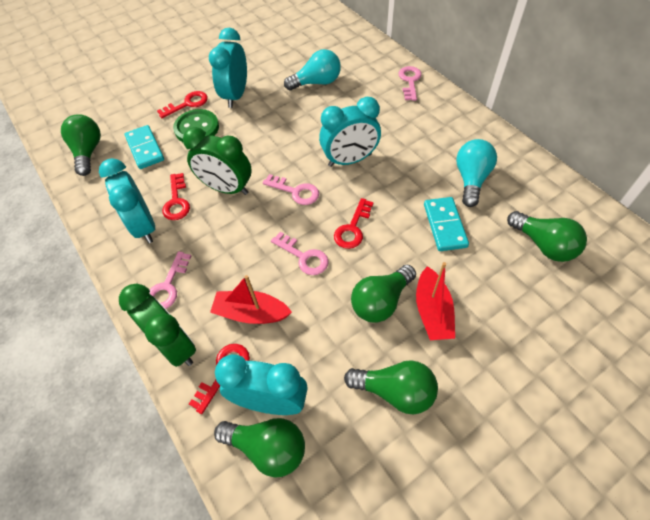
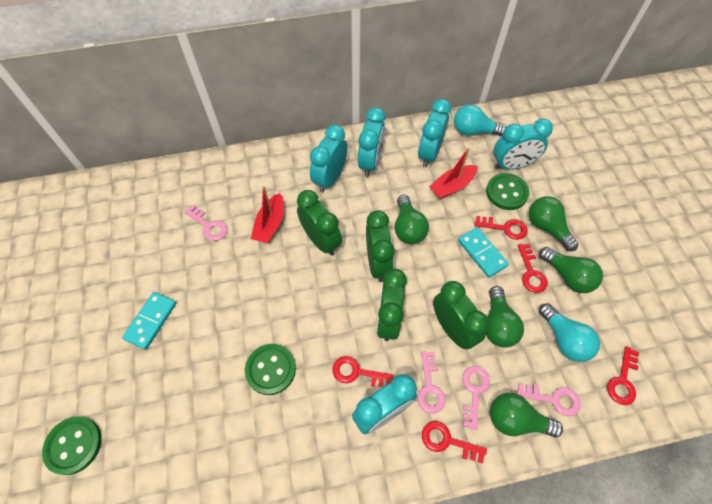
green button: 1 -> 3
green clock: 2 -> 4
red key: 4 -> 5
turquoise clock: 4 -> 5

